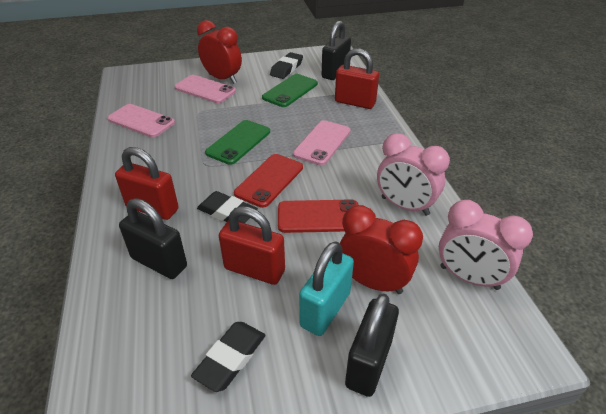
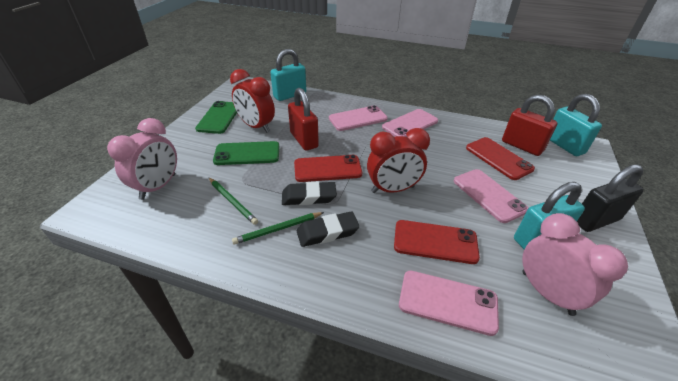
black eraser: 3 -> 2
black padlock: 3 -> 1
green pencil: 0 -> 2
pink phone: 3 -> 4
red padlock: 3 -> 2
red phone: 2 -> 3
turquoise padlock: 1 -> 3

